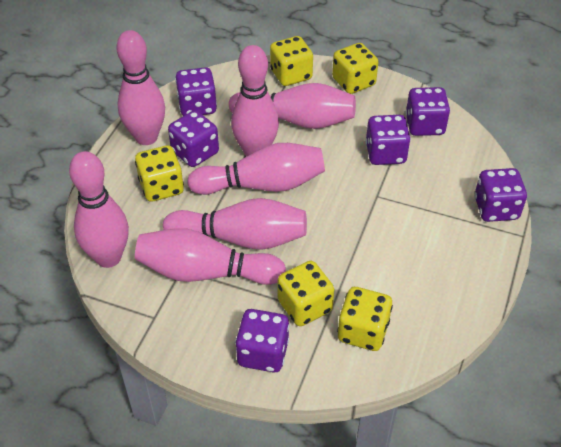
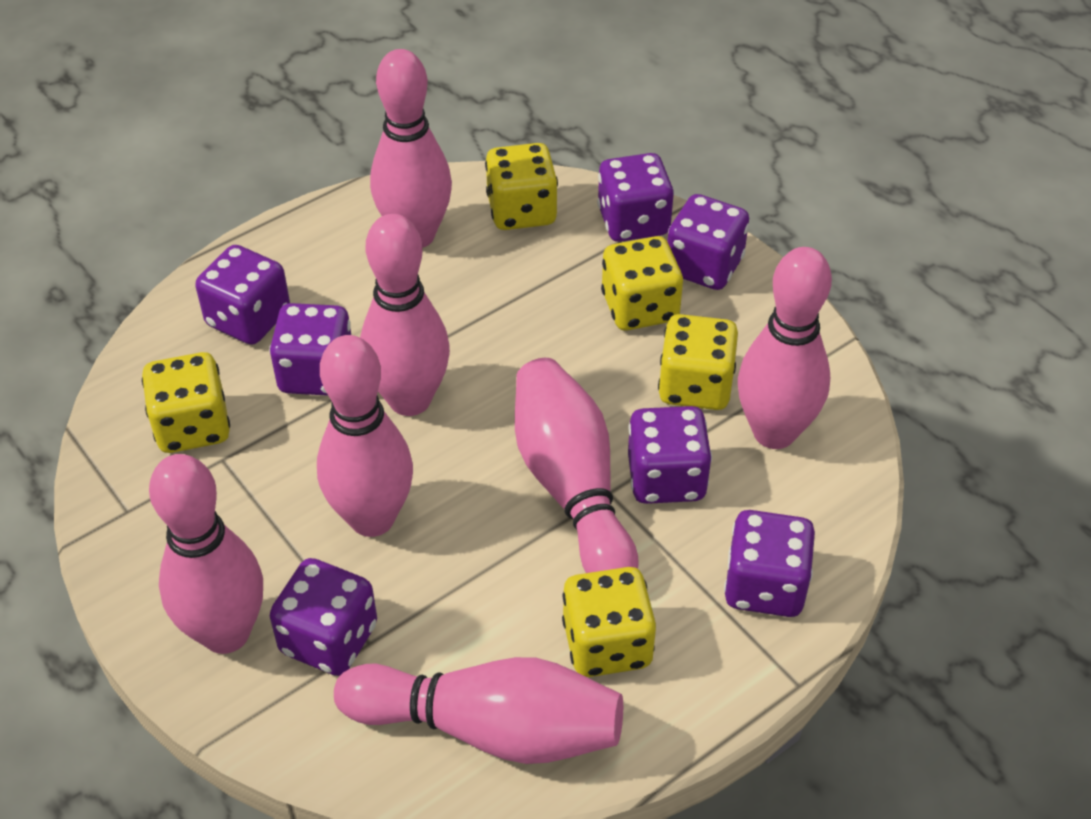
purple dice: 6 -> 7

